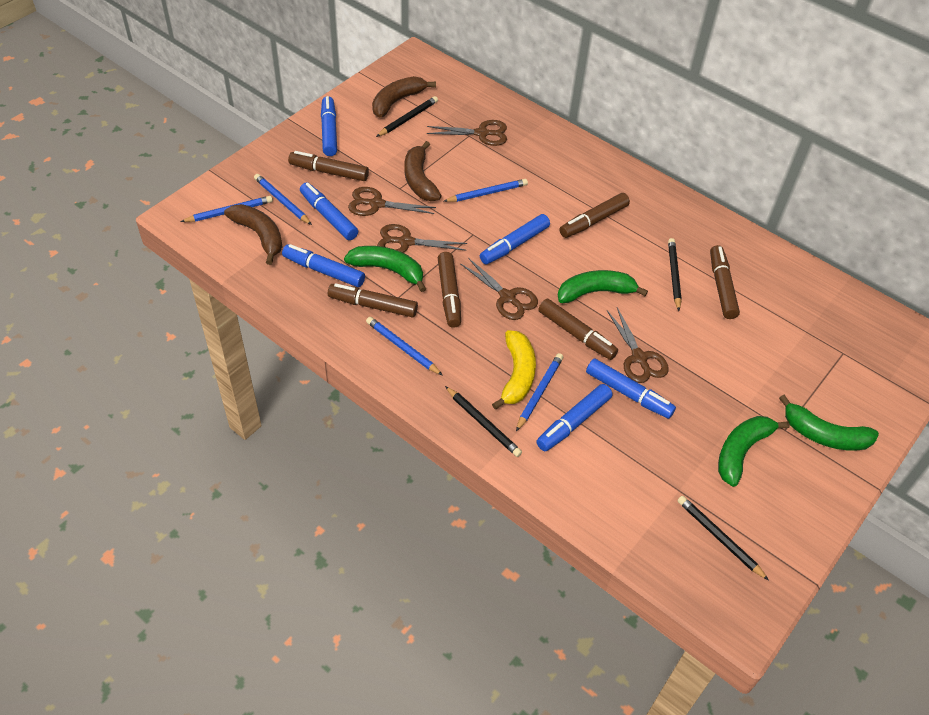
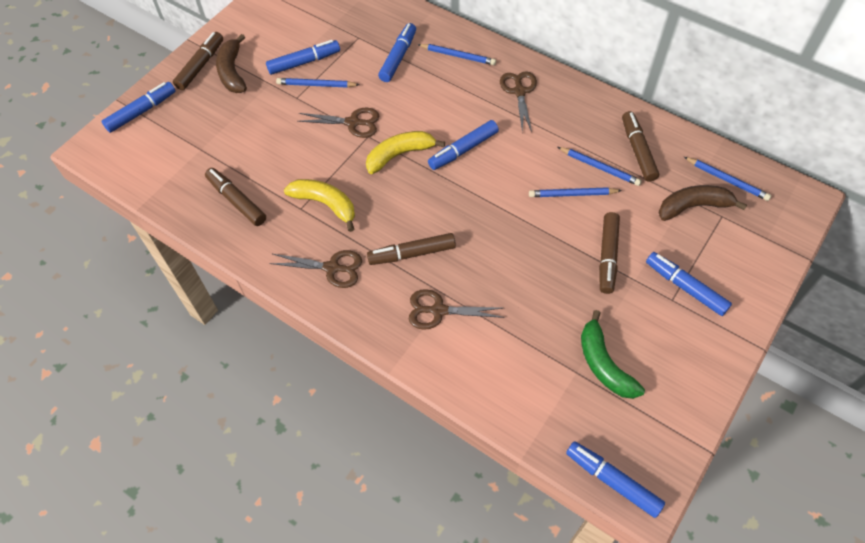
black pencil: 4 -> 0
brown banana: 3 -> 2
brown marker: 6 -> 5
brown scissors: 5 -> 4
green banana: 4 -> 1
yellow banana: 1 -> 2

